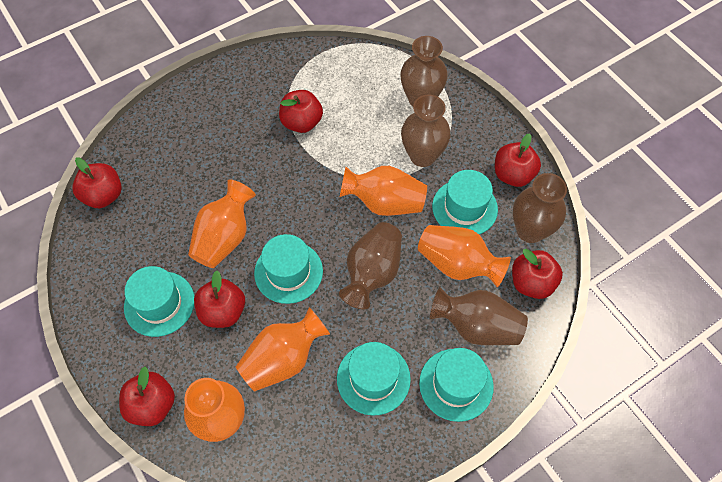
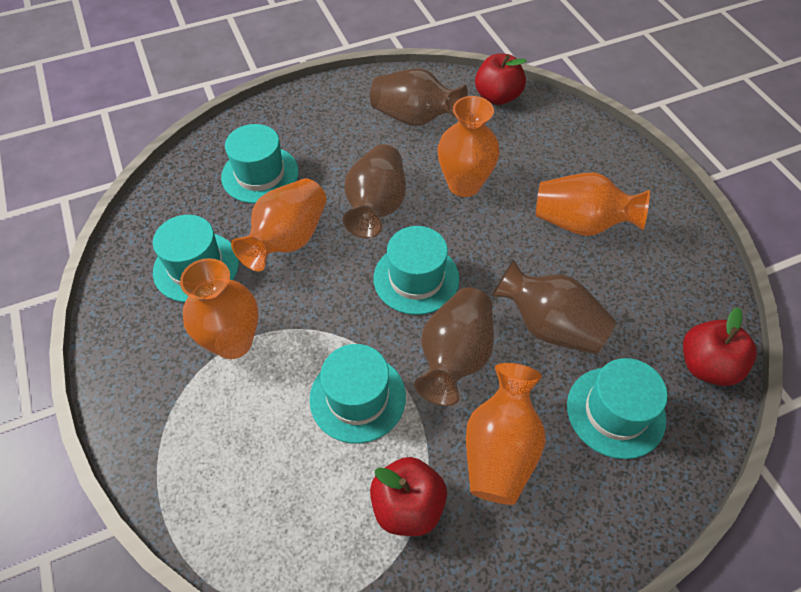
brown vase: 5 -> 4
red apple: 6 -> 3

